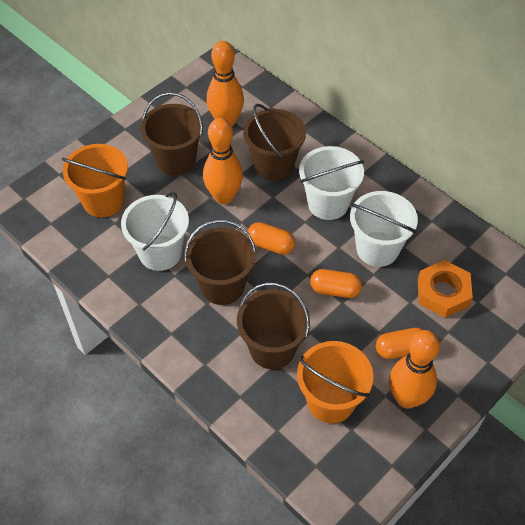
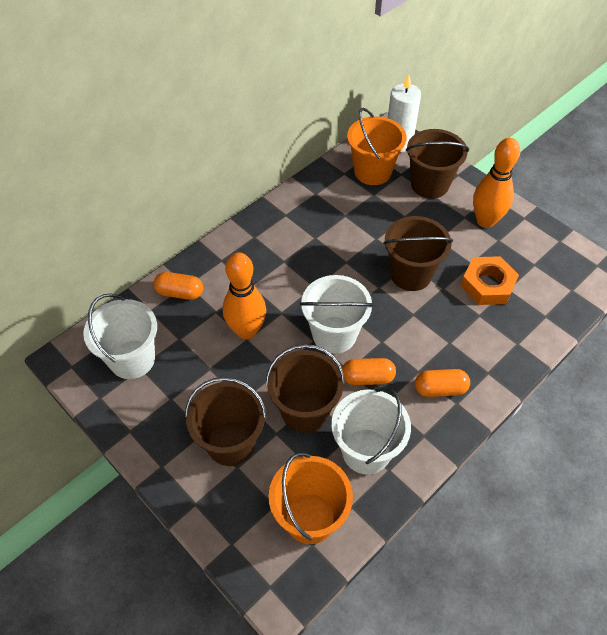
orange bowling pin: 3 -> 2
white candle: 0 -> 1

